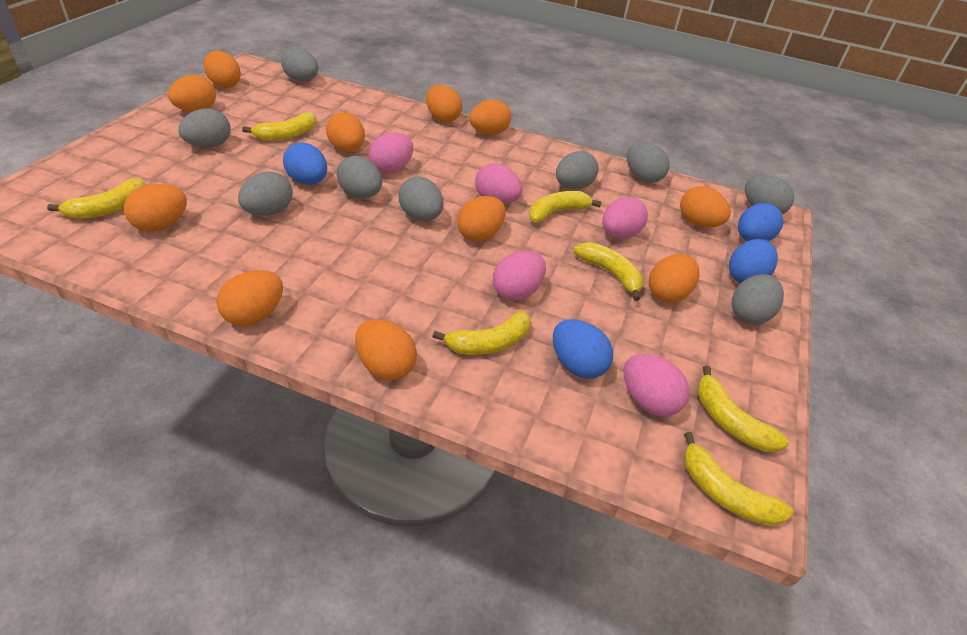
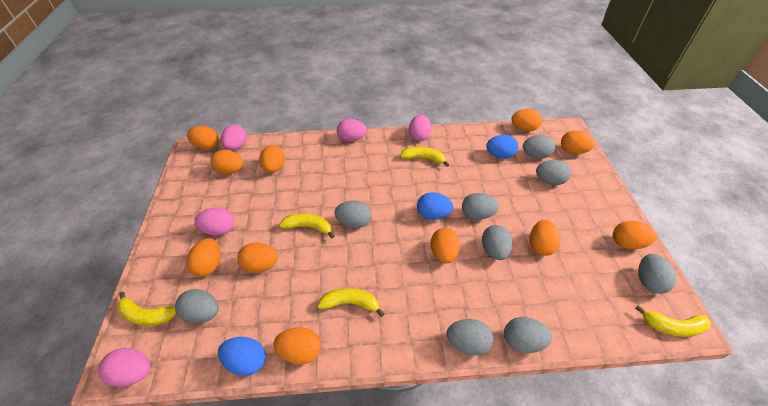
blue egg: 4 -> 3
yellow banana: 7 -> 5

